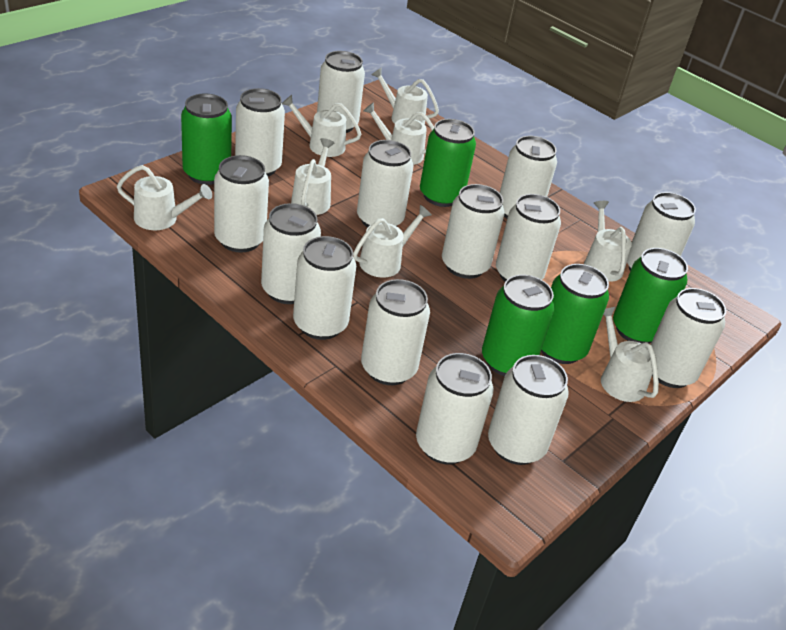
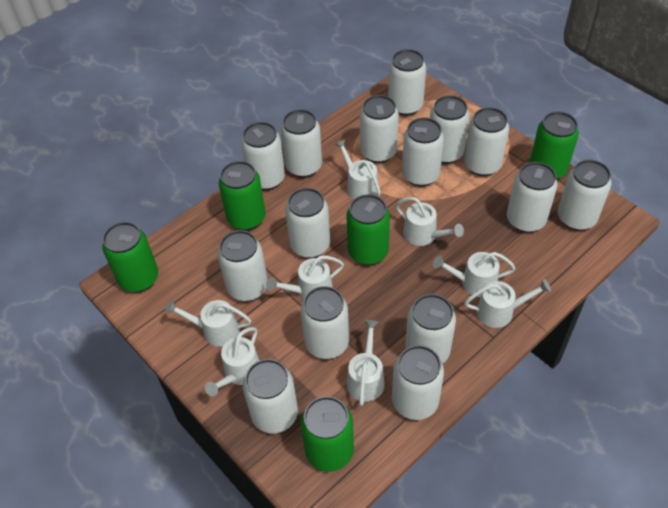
white can: 14 -> 15

